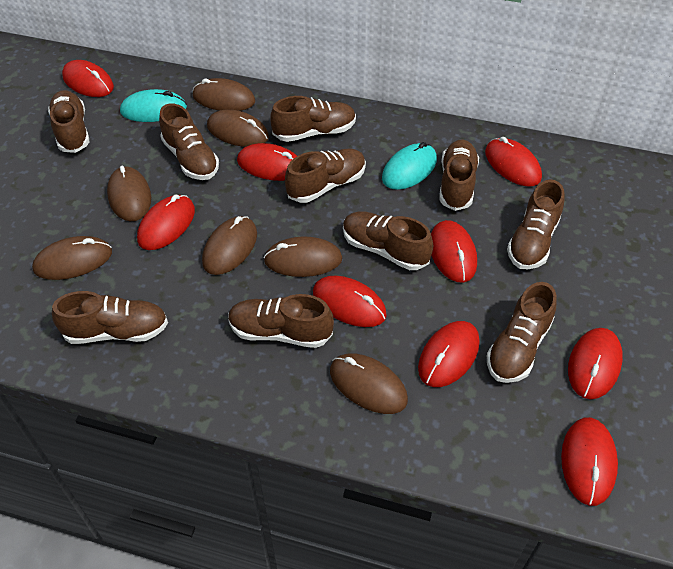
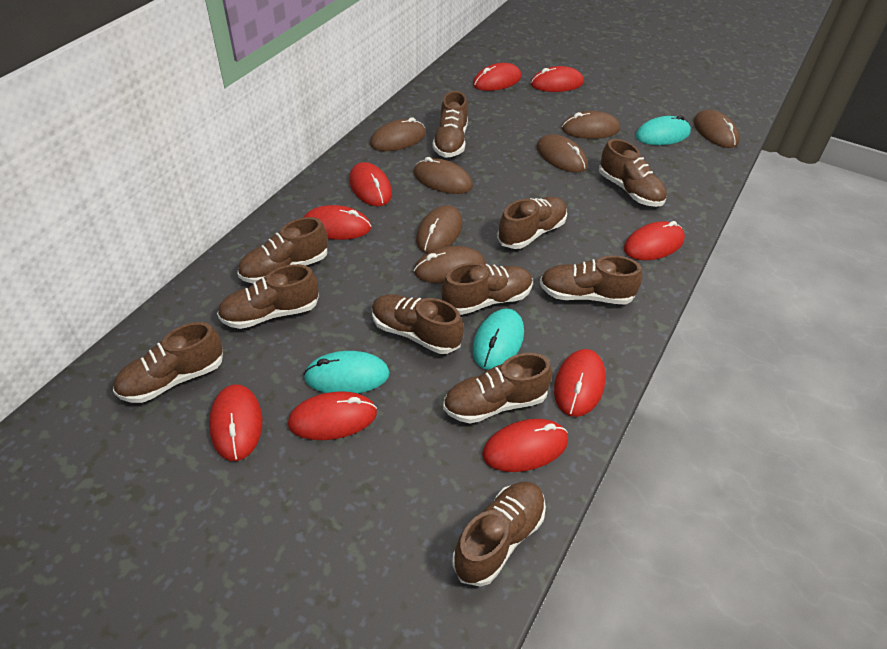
brown shoe: 10 -> 11
turquoise mouse: 2 -> 3

